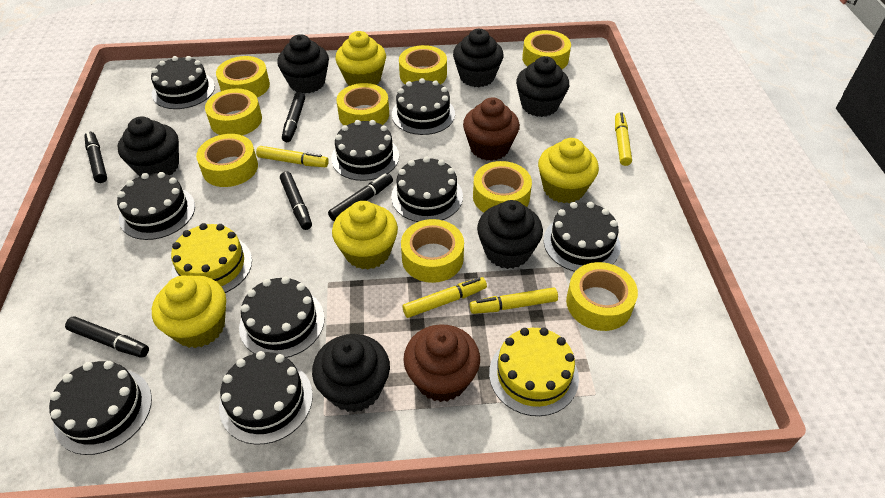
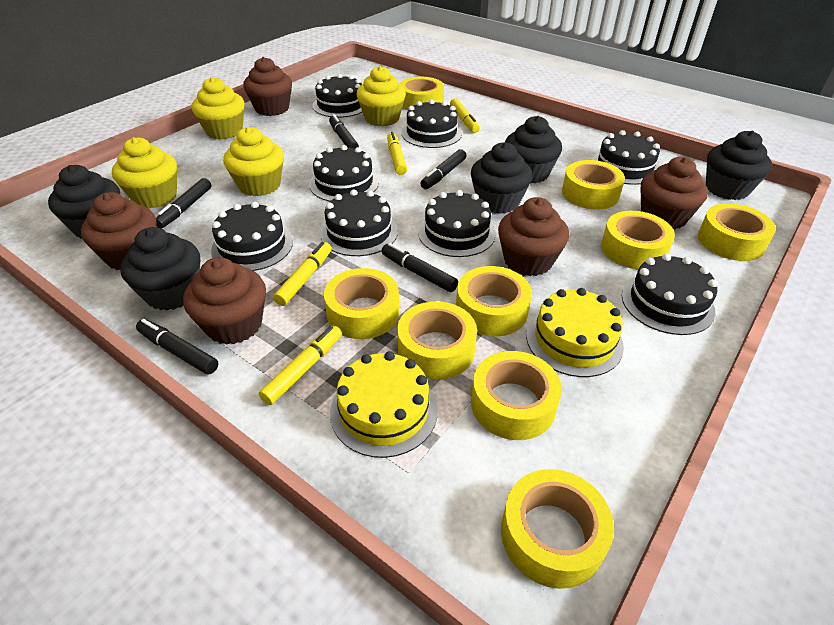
black cake: 9 -> 8
black cupcake: 6 -> 5
brown cupcake: 2 -> 5

